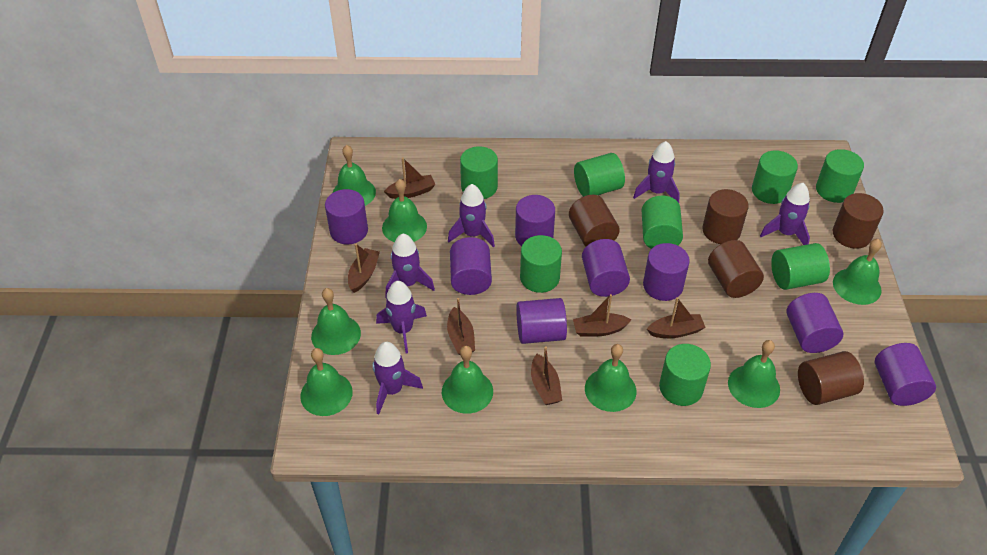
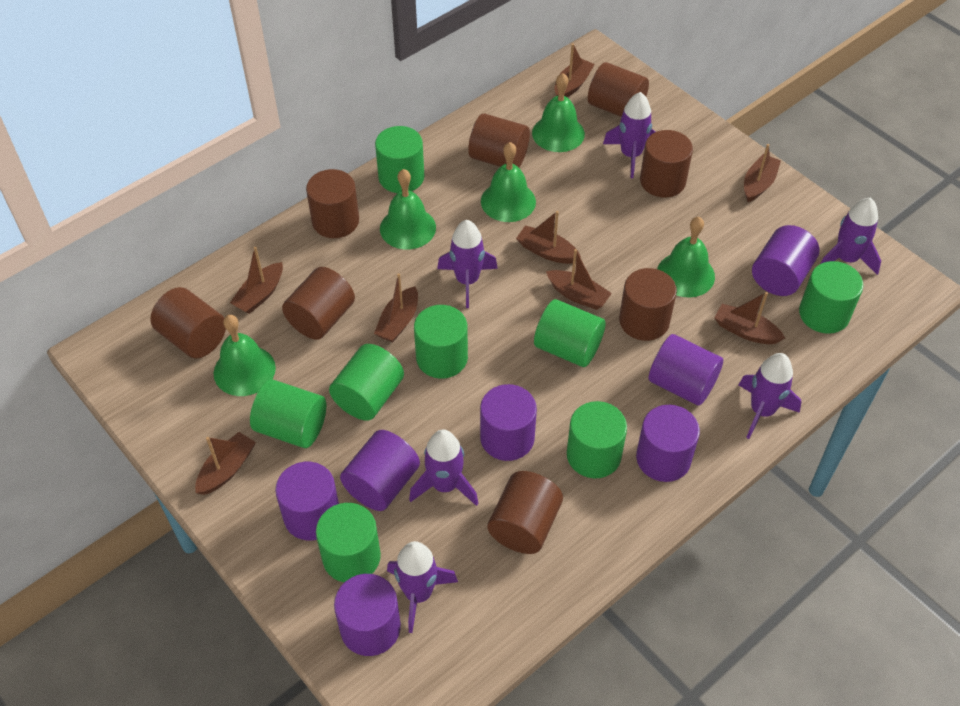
brown boat: 6 -> 8
brown cylinder: 5 -> 8
green bell: 8 -> 5
purple cylinder: 8 -> 7

